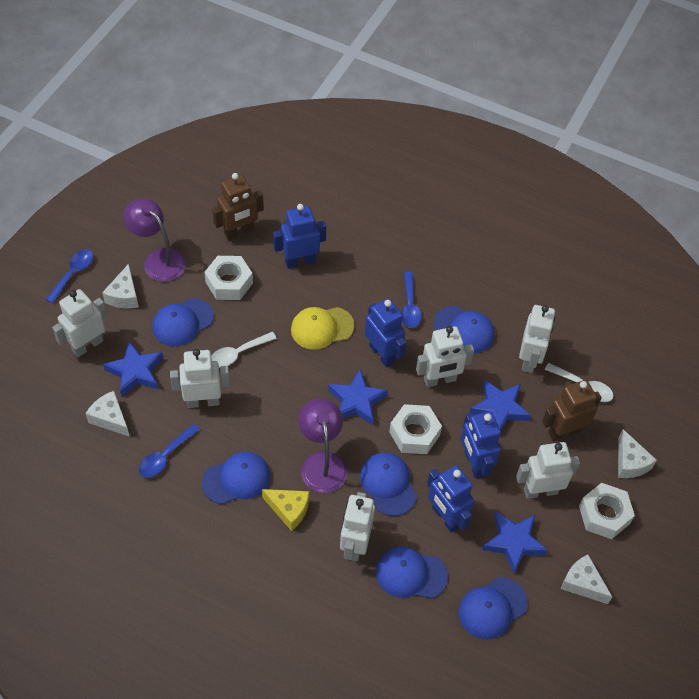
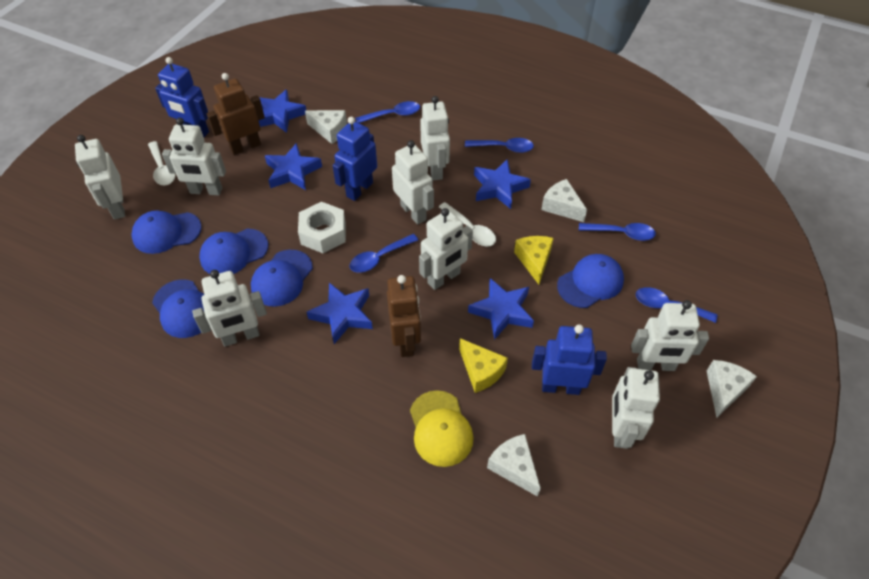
blue cap: 6 -> 5
blue robot: 4 -> 3
blue spoon: 3 -> 5
blue star: 4 -> 5
purple lamp: 2 -> 0
white nut: 3 -> 1
white robot: 6 -> 8
yellow cheese: 1 -> 2

